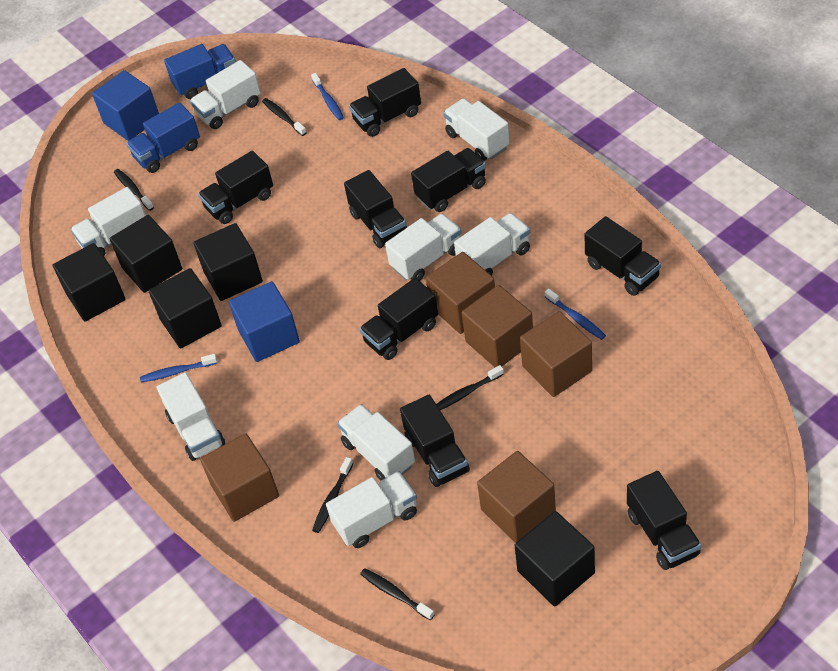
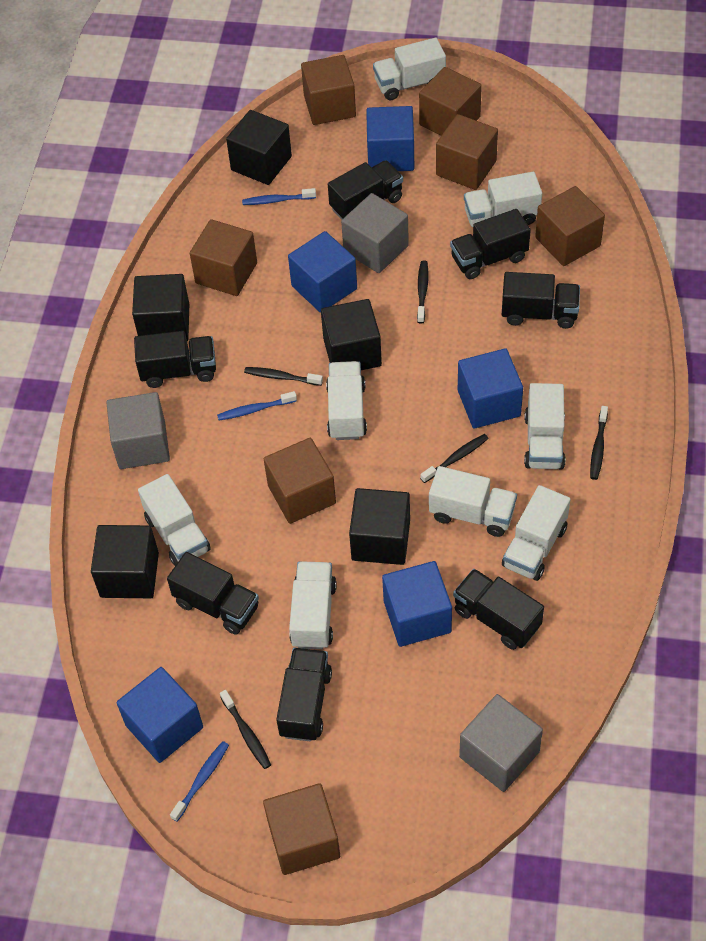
black truck: 8 -> 7
blue cube: 2 -> 5
blue truck: 2 -> 0
brown cube: 5 -> 7
grey cube: 0 -> 3

